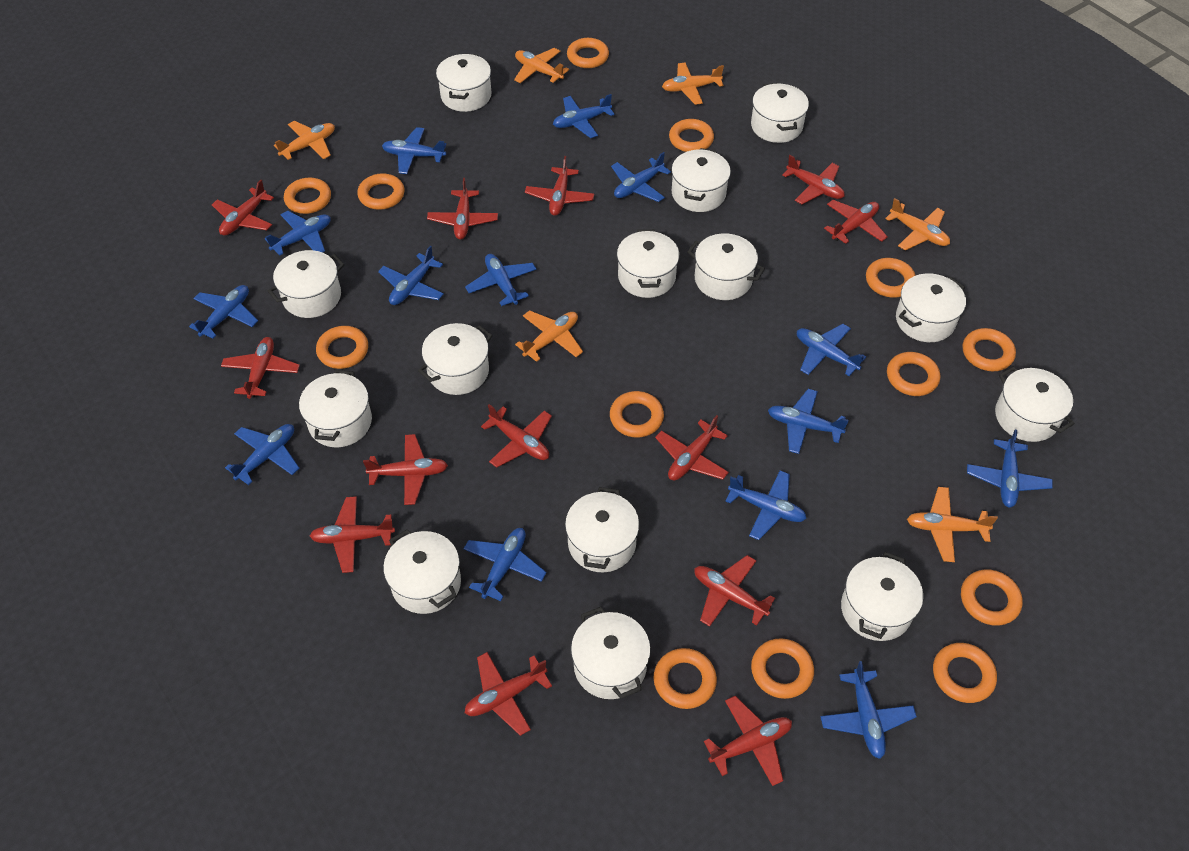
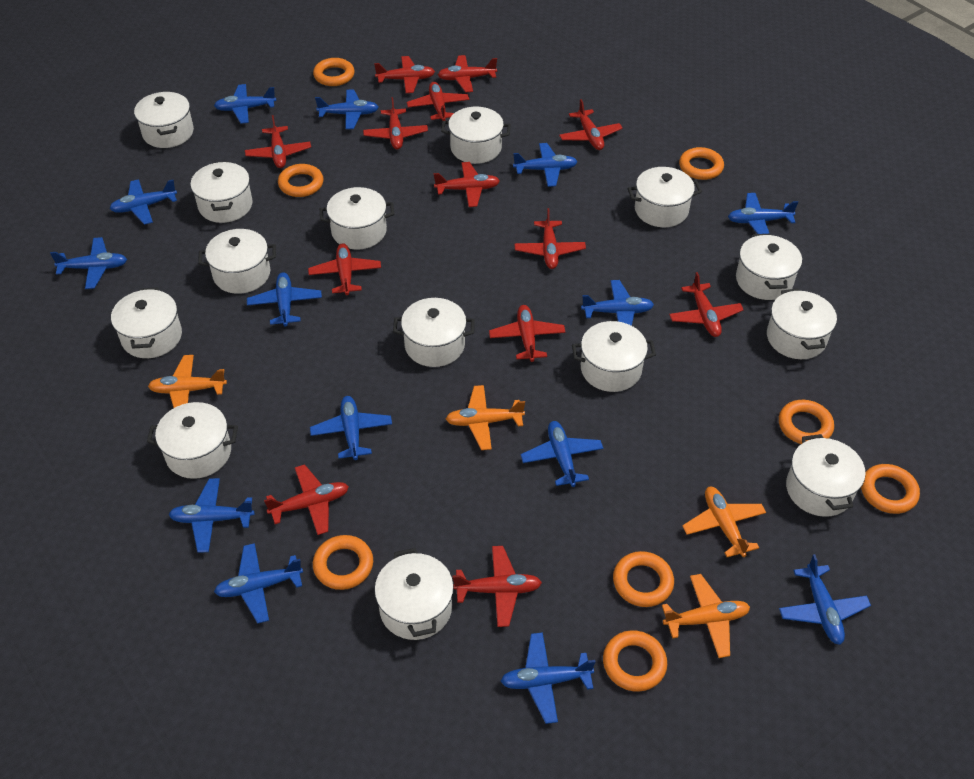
orange plane: 6 -> 4
orange ring: 13 -> 8

